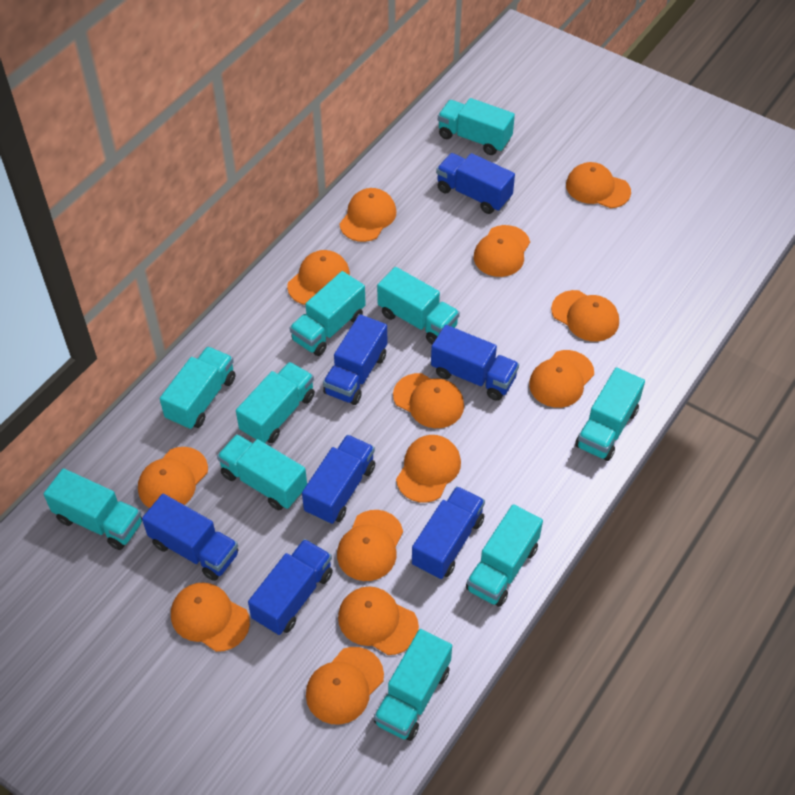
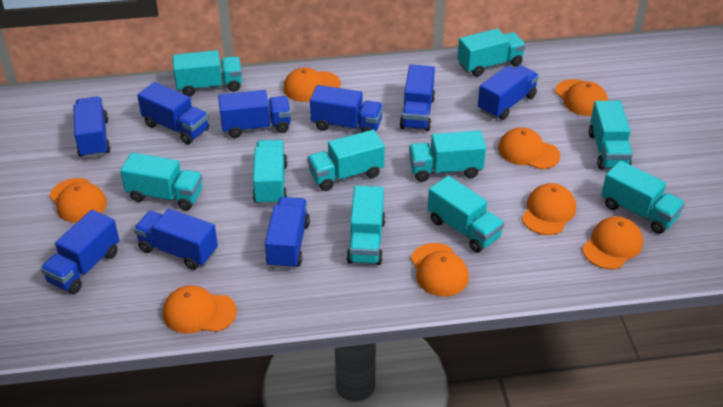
blue truck: 7 -> 9
orange cap: 13 -> 8

